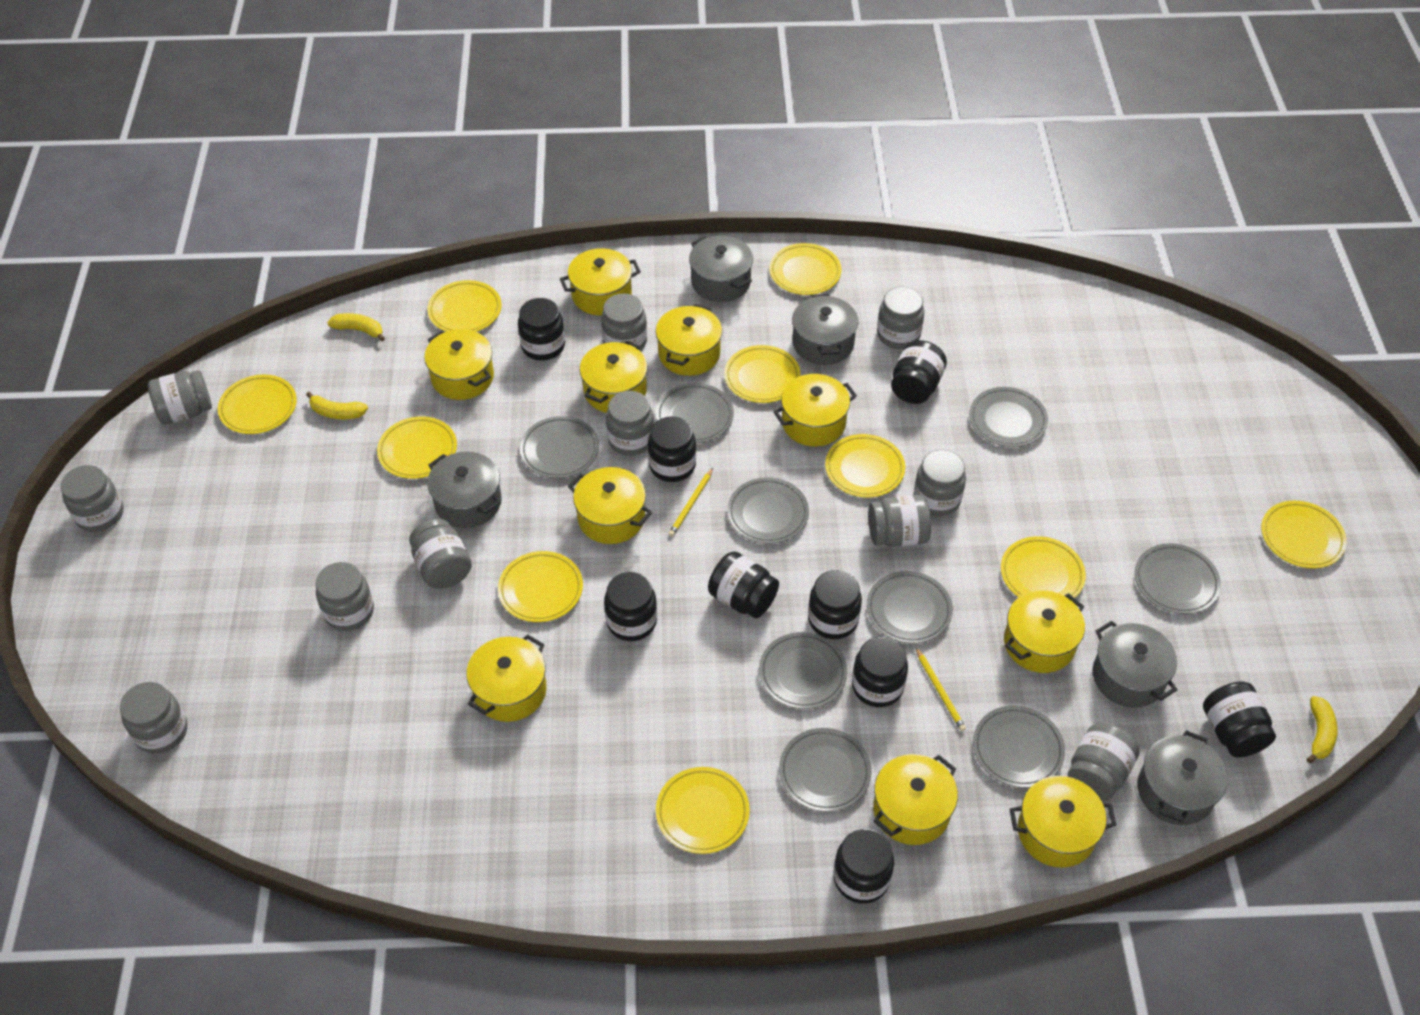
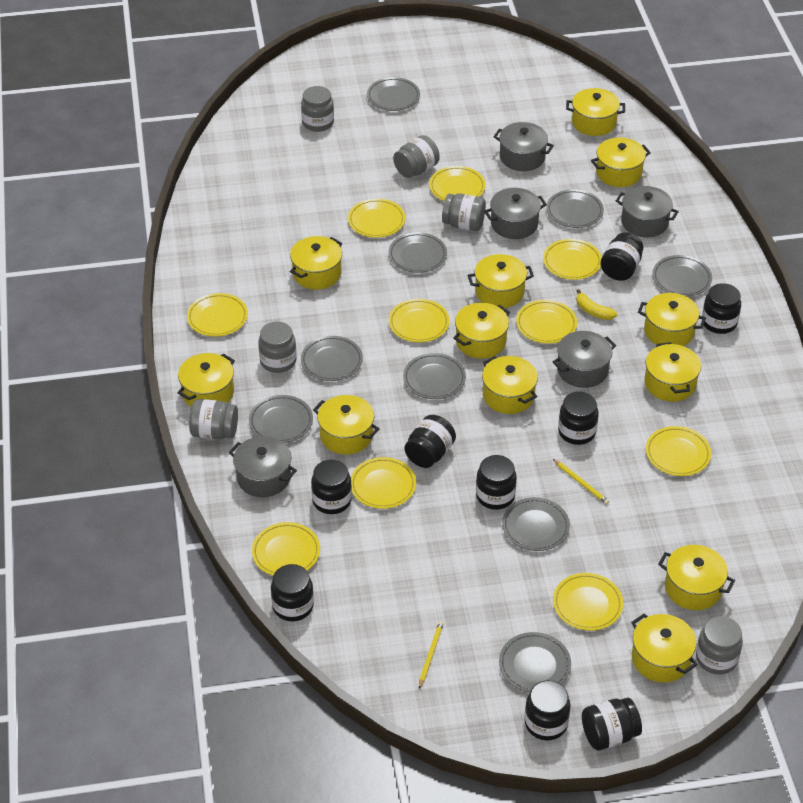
grey jar: 11 -> 6
yellow banana: 3 -> 1
yellow pot: 10 -> 12

